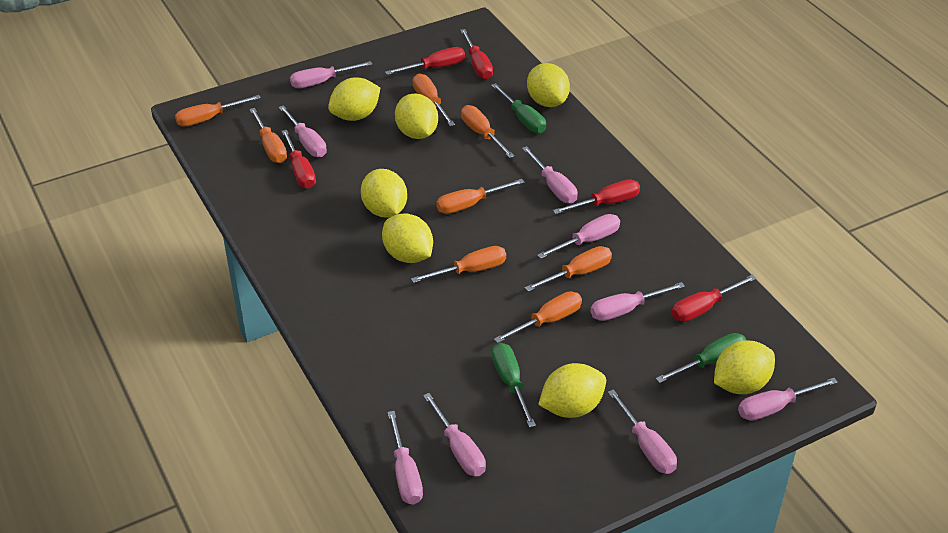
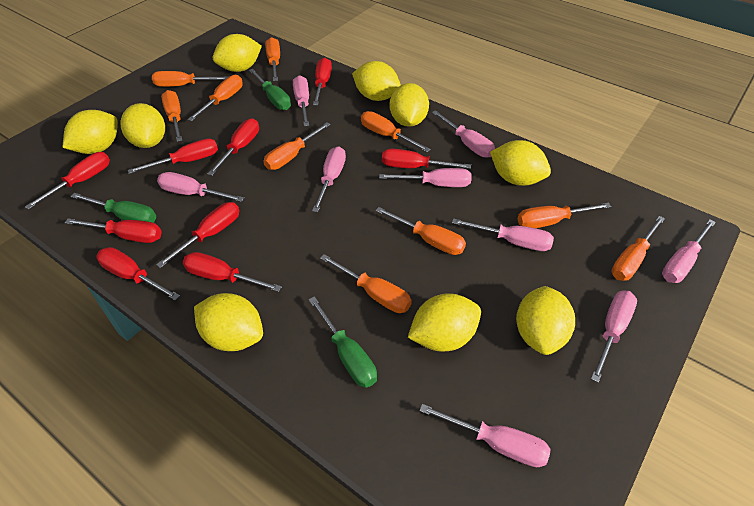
orange screwdriver: 8 -> 10
red screwdriver: 5 -> 9
yellow lemon: 7 -> 9

